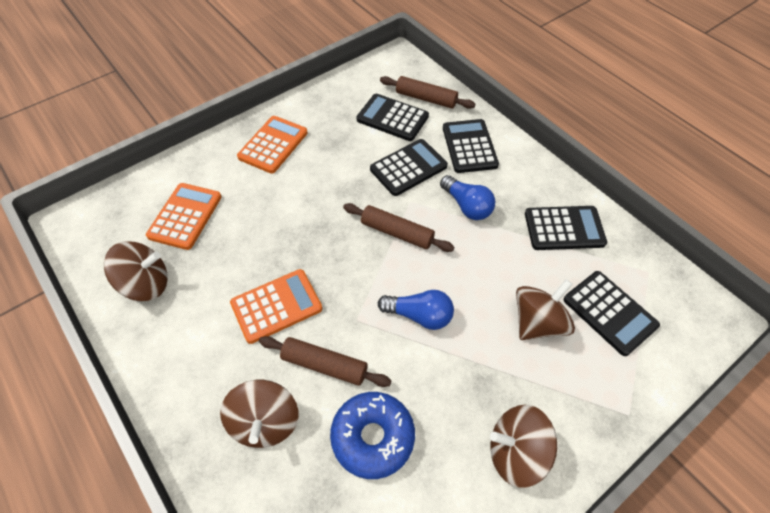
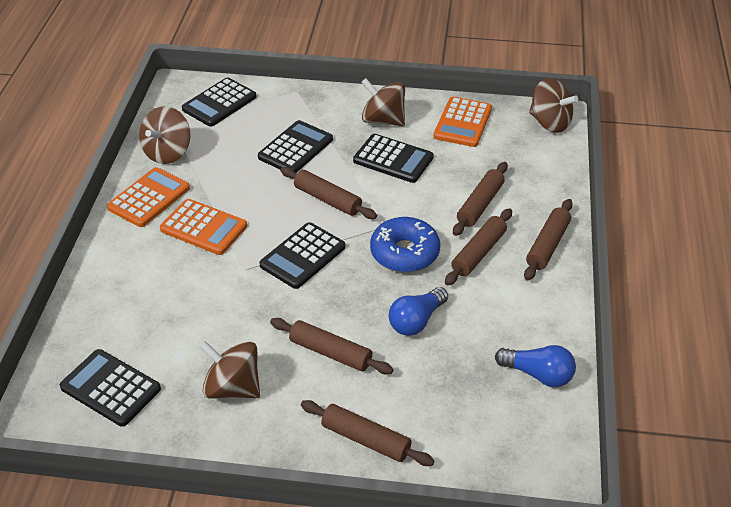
brown rolling pin: 3 -> 6

